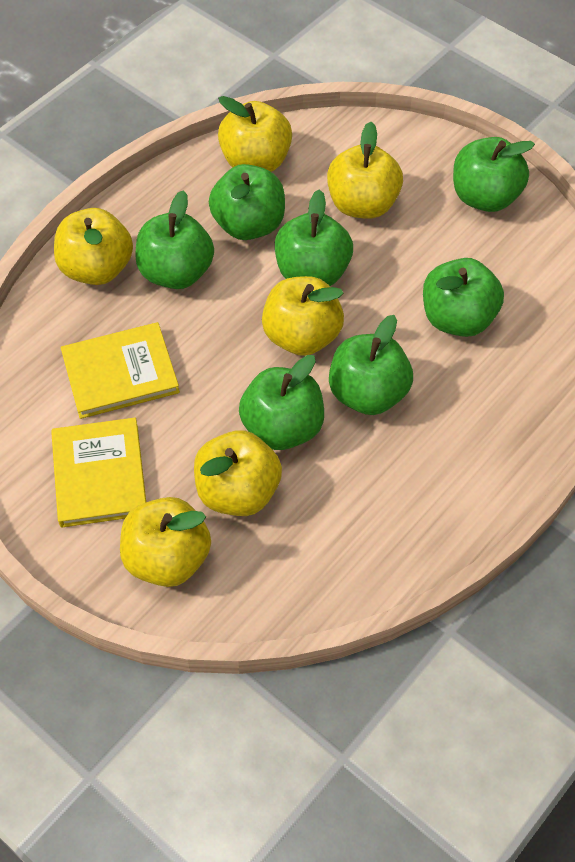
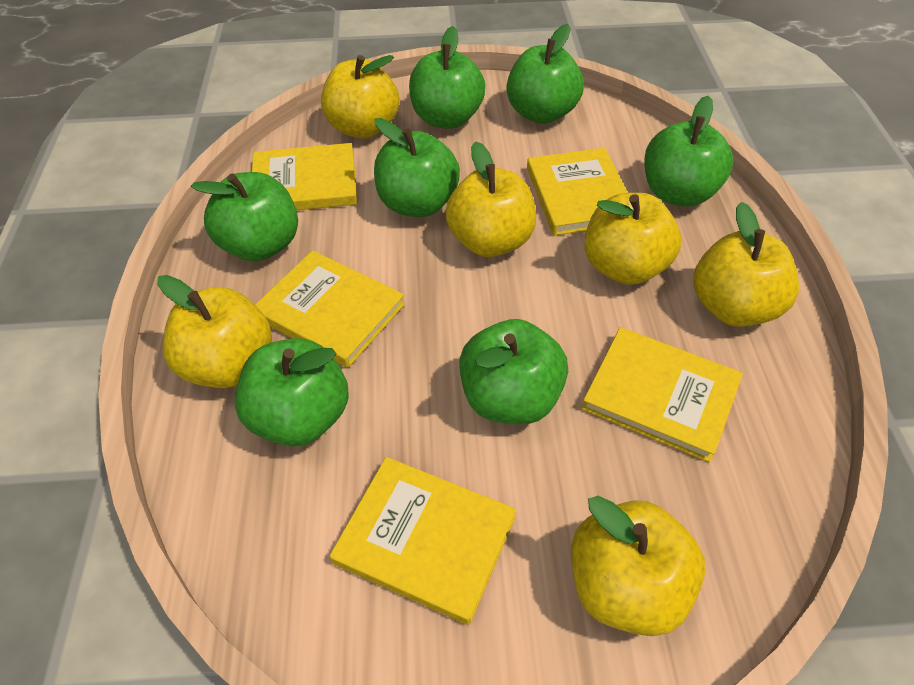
yellow book: 2 -> 5

